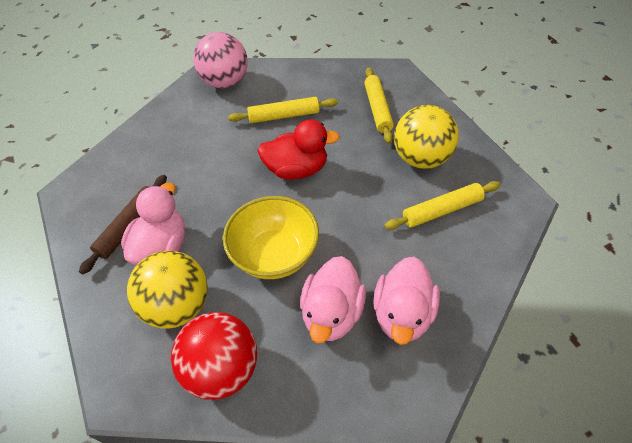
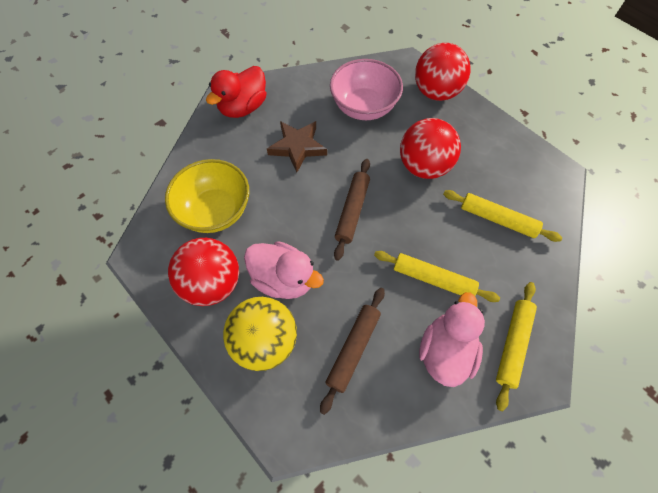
brown rolling pin: 1 -> 2
brown star: 0 -> 1
pink ball: 1 -> 0
pink bowl: 0 -> 1
pink duck: 3 -> 2
red ball: 1 -> 3
yellow ball: 2 -> 1

